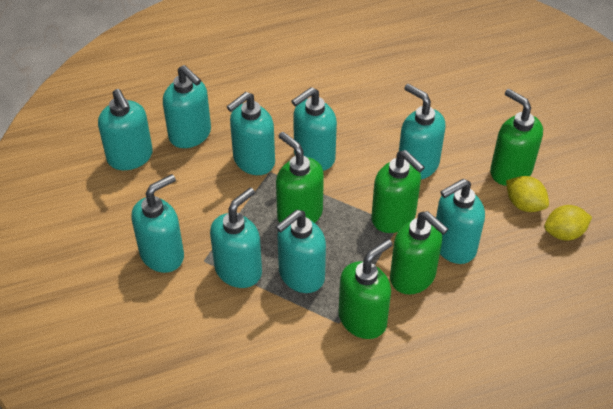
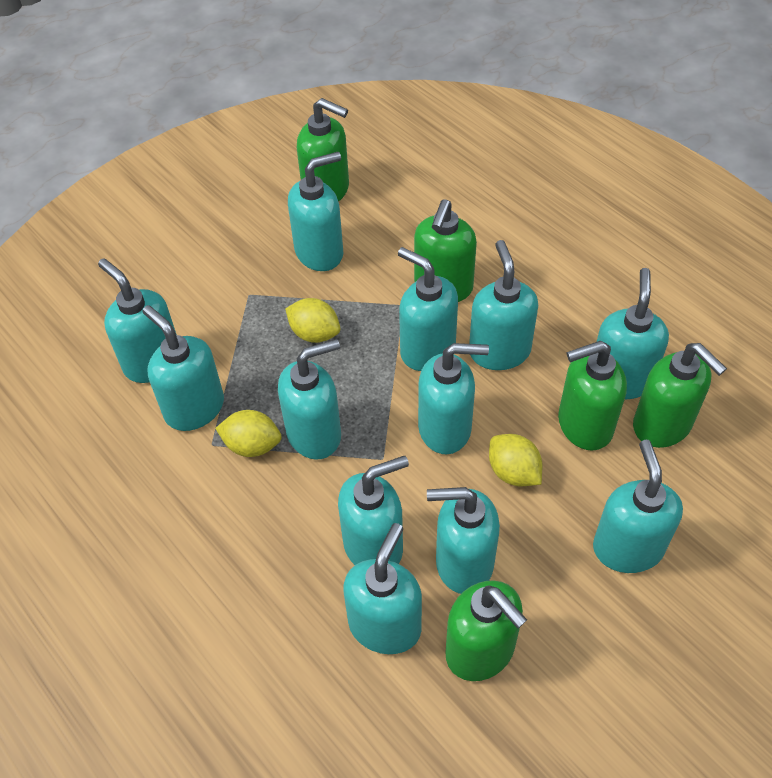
turquoise soap dispenser: 9 -> 12
yellow lemon: 2 -> 3

